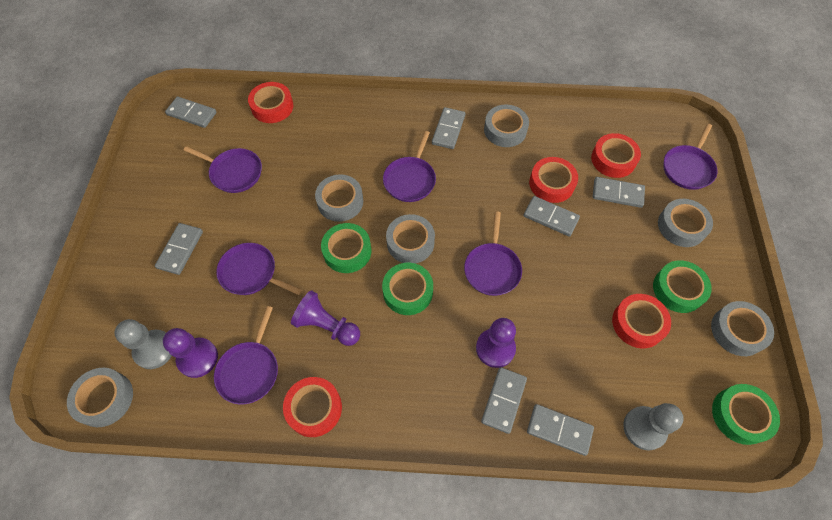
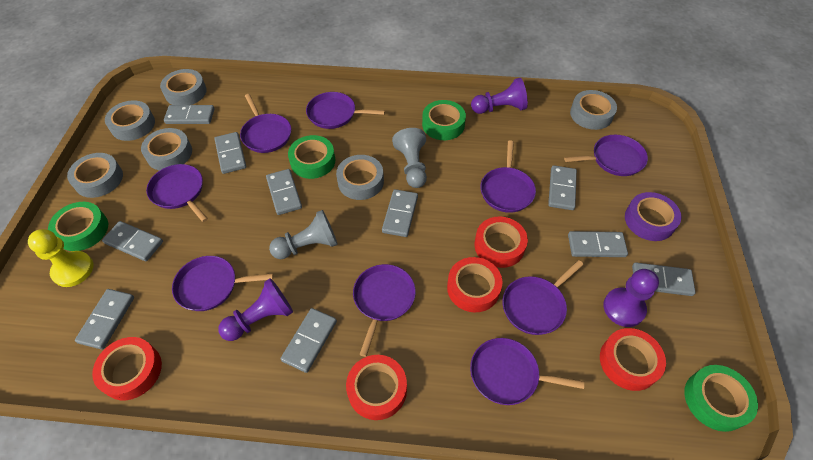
grey domino: 7 -> 10
purple pan: 6 -> 9
purple tape: 0 -> 1
yellow pawn: 0 -> 1

